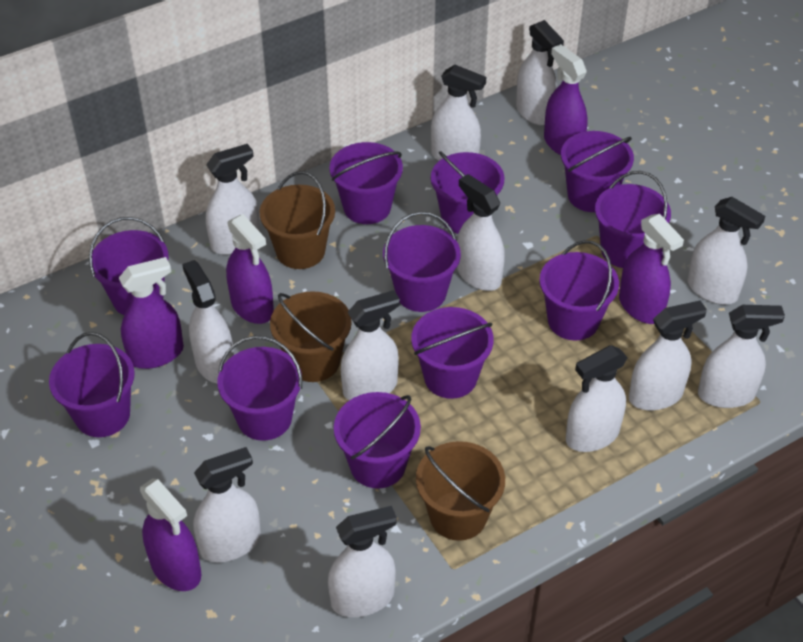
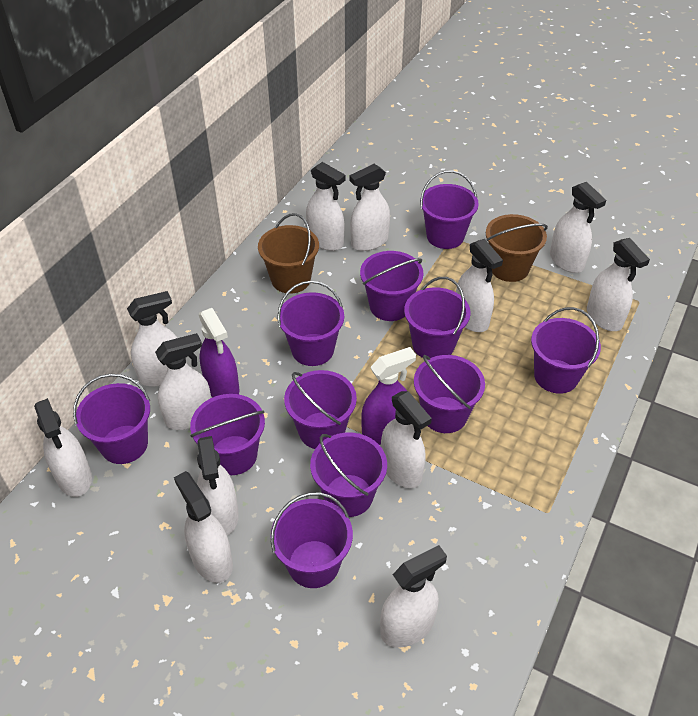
brown bucket: 3 -> 2
purple spray bottle: 5 -> 2

